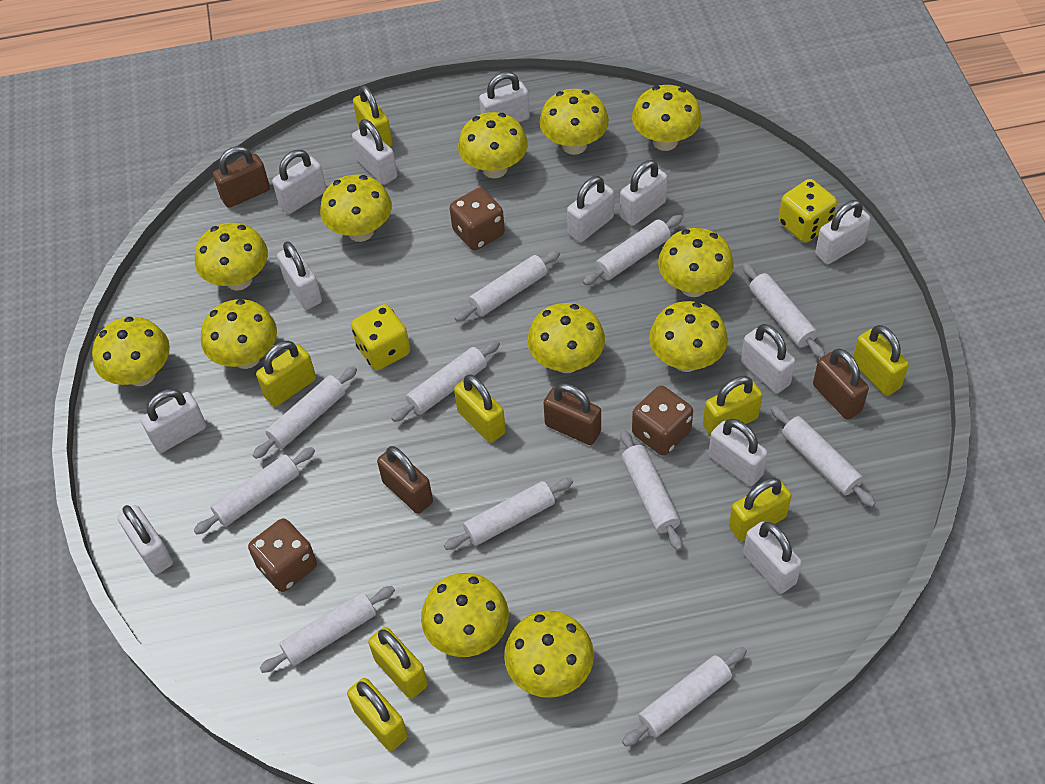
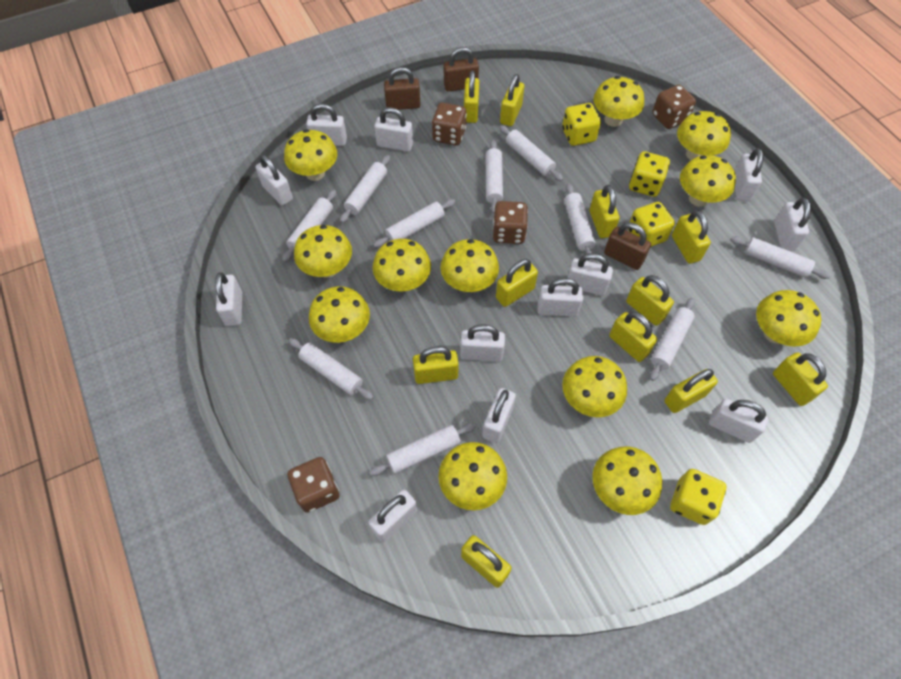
brown dice: 3 -> 4
brown padlock: 4 -> 3
white rolling pin: 11 -> 10
yellow dice: 2 -> 4
yellow padlock: 8 -> 11

